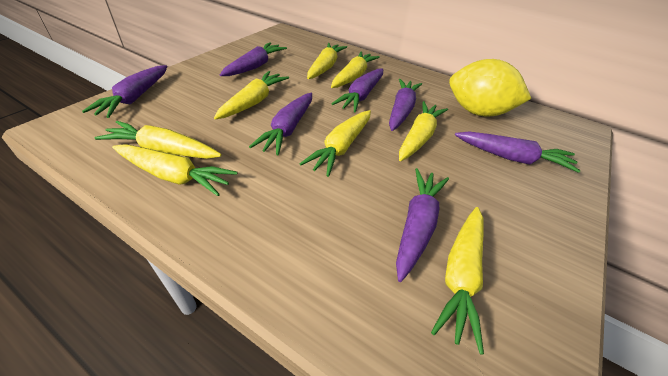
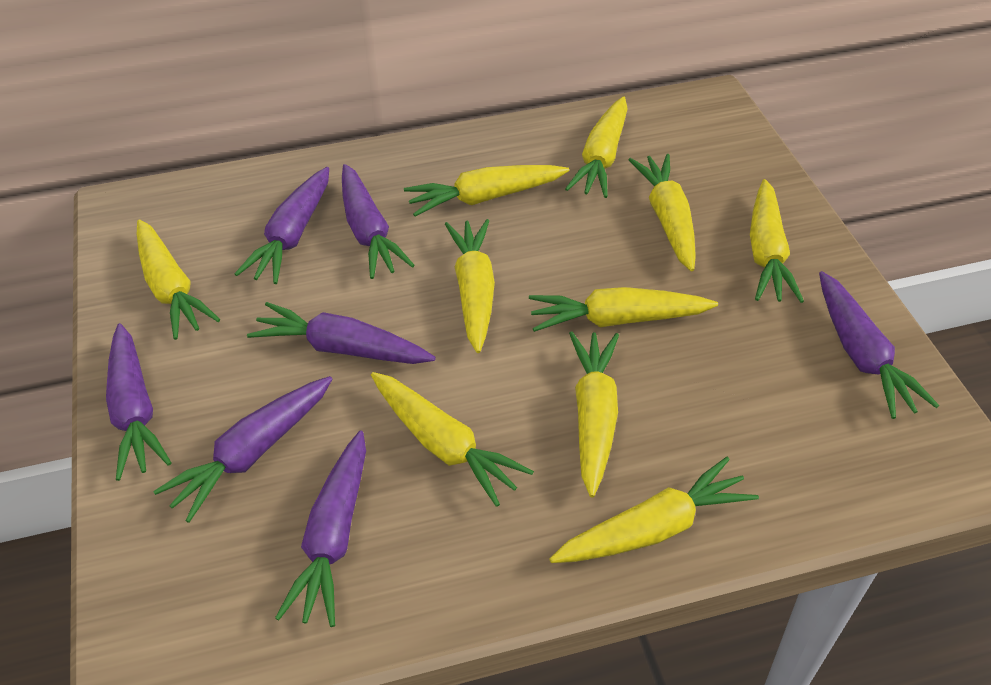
yellow carrot: 8 -> 10
yellow lemon: 1 -> 0

